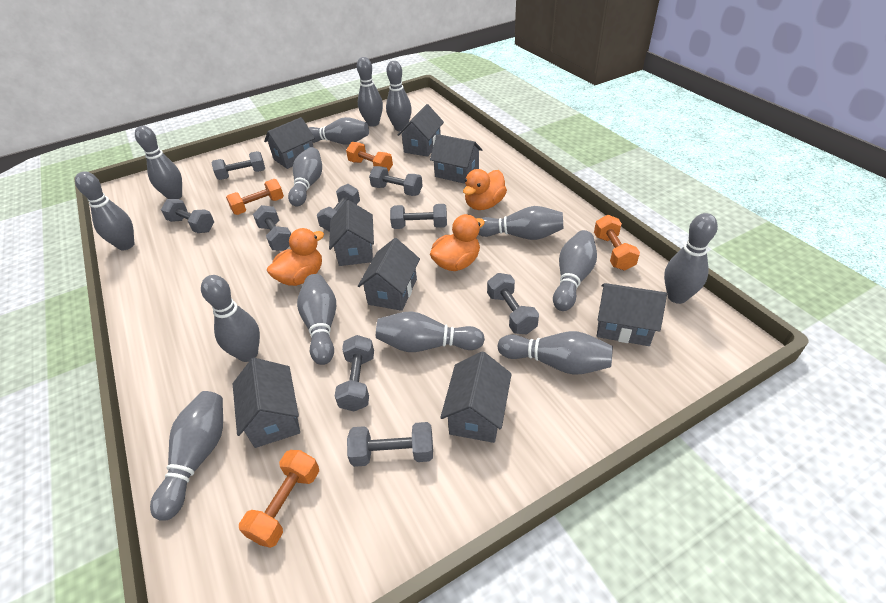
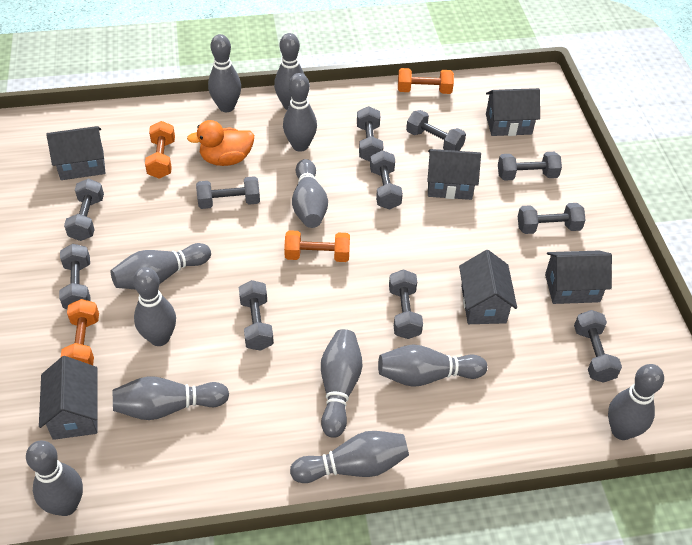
grey bowling pin: 14 -> 12
grey dumbbell: 9 -> 11
grey house: 8 -> 6
orange duck: 3 -> 1

